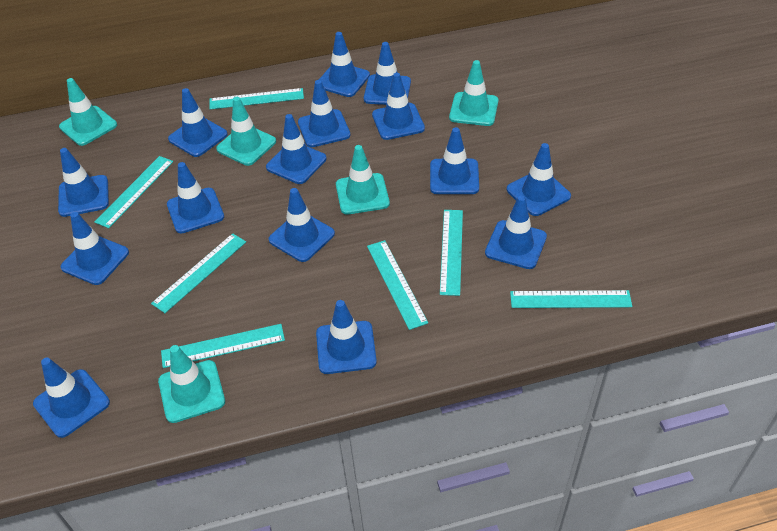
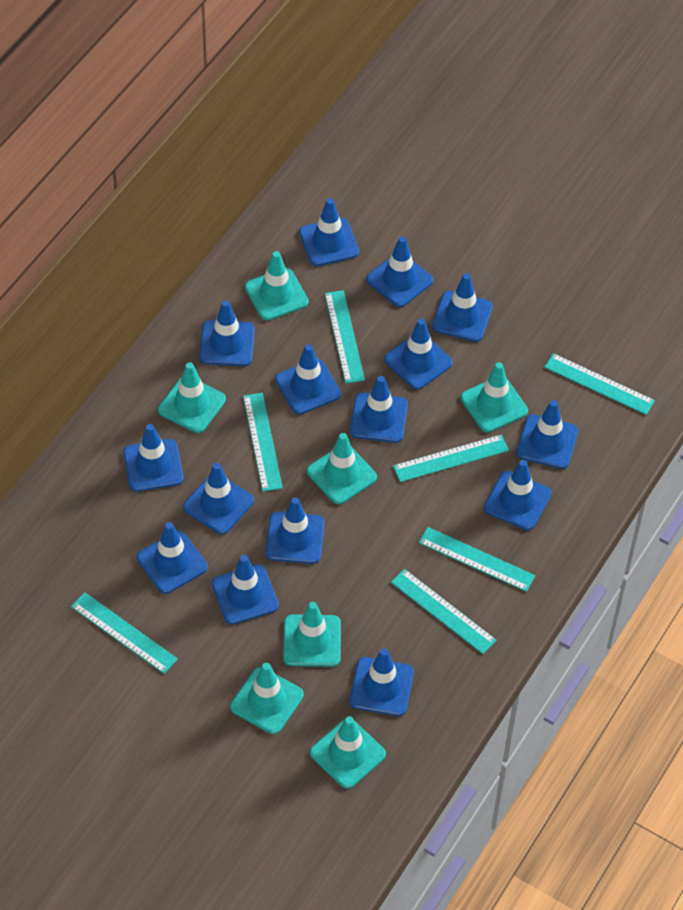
turquoise traffic cone: 5 -> 7

